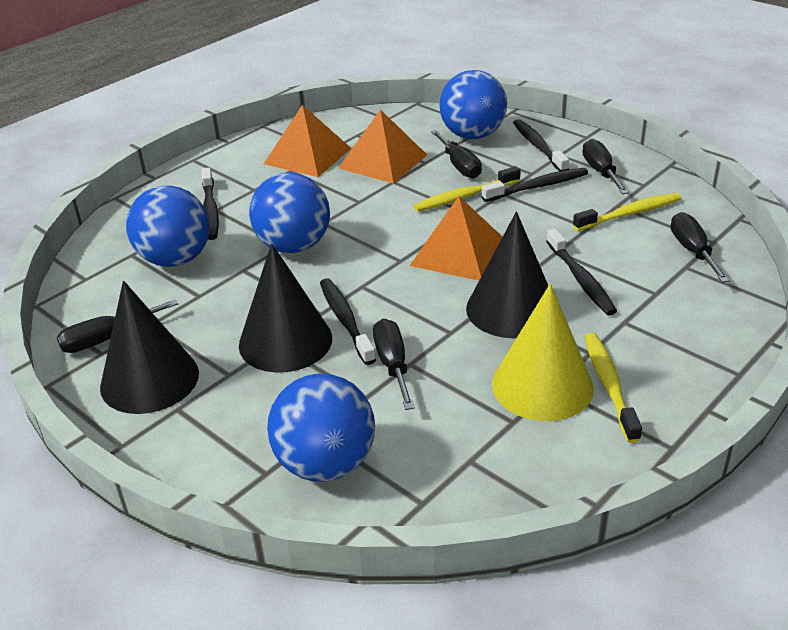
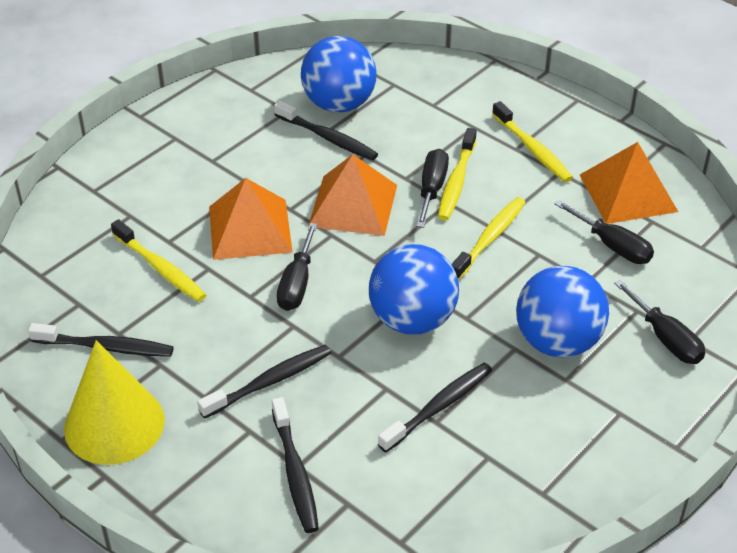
black cone: 3 -> 0
black screwdriver: 5 -> 4
blue ball: 4 -> 3
yellow toothbrush: 3 -> 4

